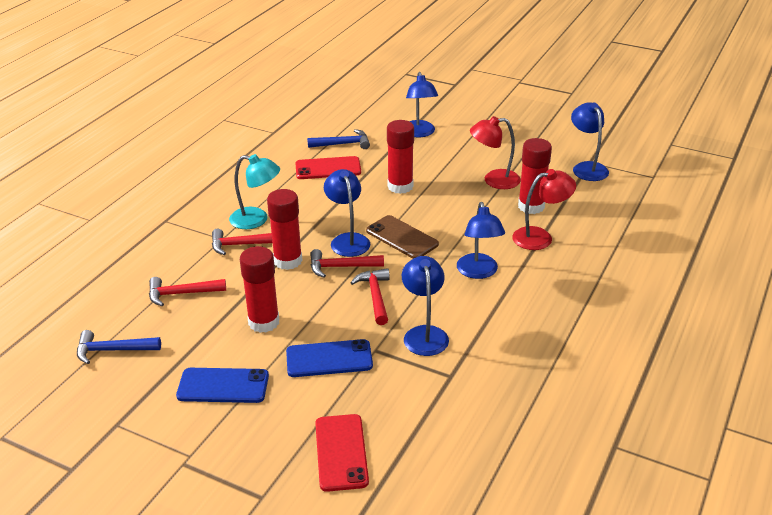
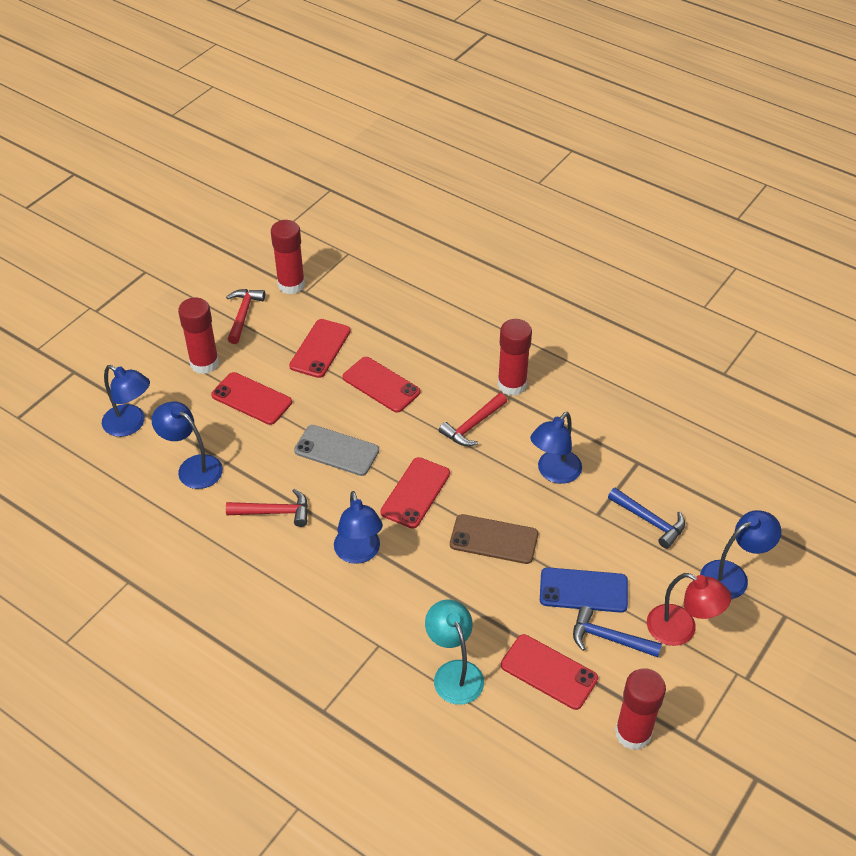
blue phone: 2 -> 1
grey phone: 0 -> 1
red hammer: 4 -> 3
red lamp: 2 -> 1
red phone: 2 -> 5

